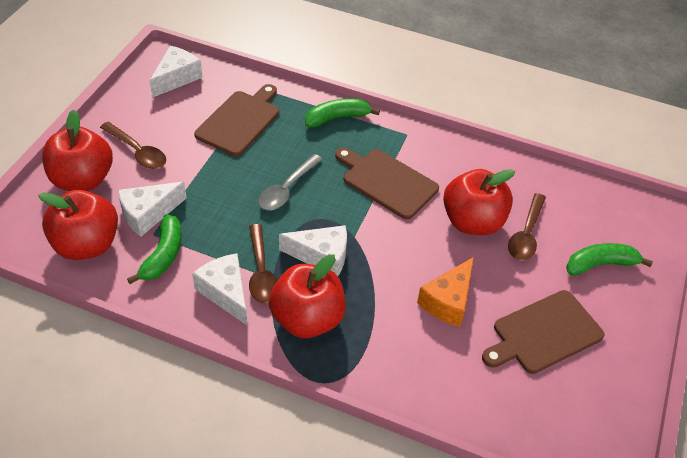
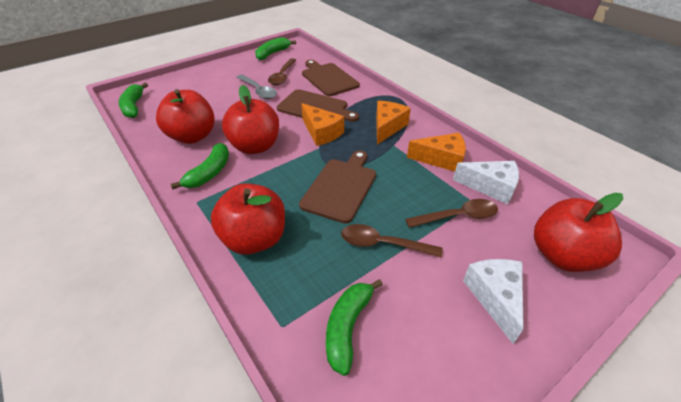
green banana: 3 -> 4
orange cheese: 1 -> 3
white cheese: 4 -> 2

